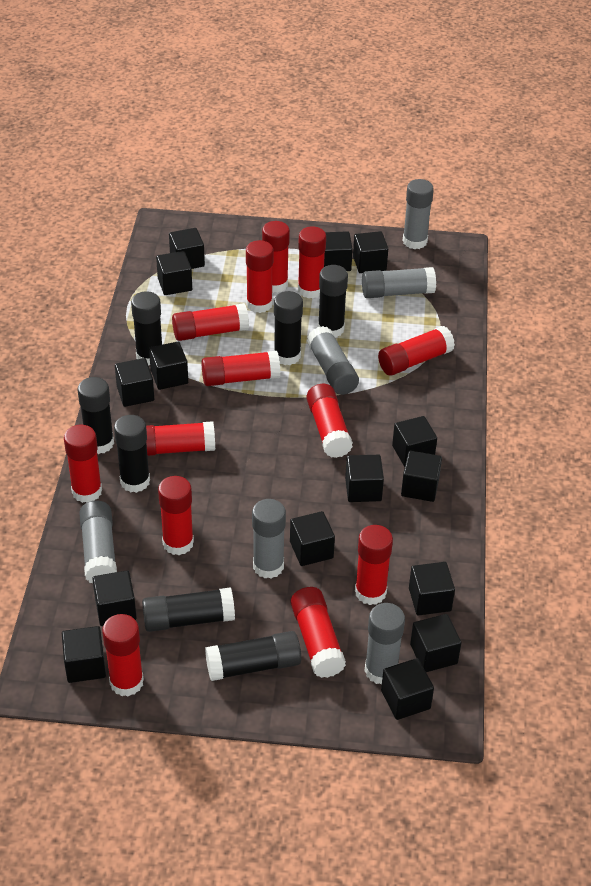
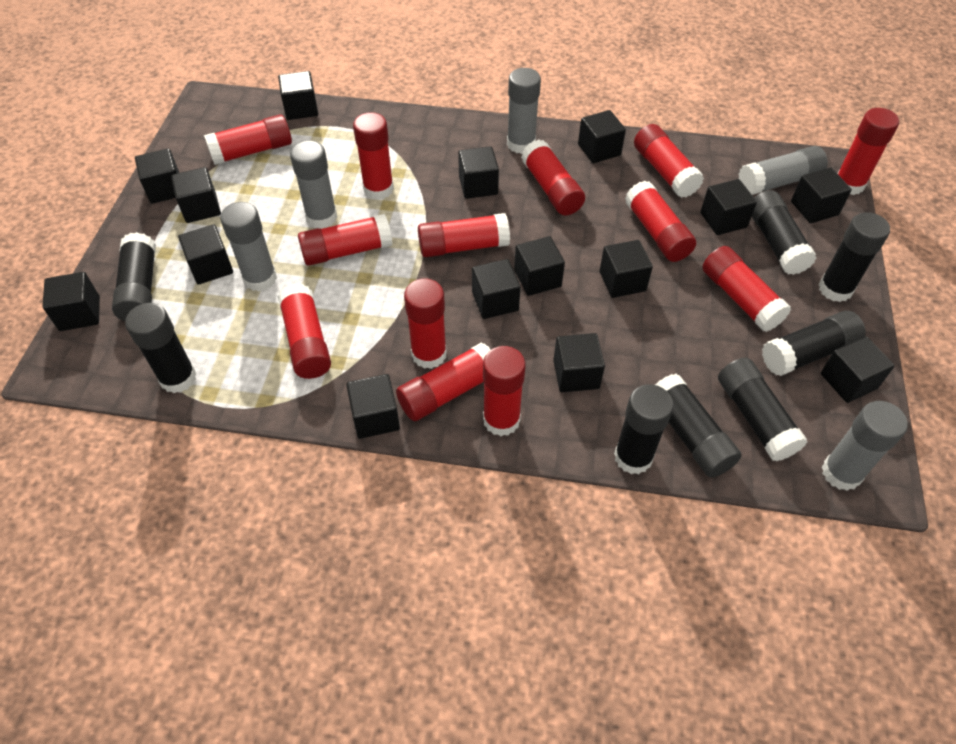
black glue stick: 7 -> 8
grey glue stick: 6 -> 5

